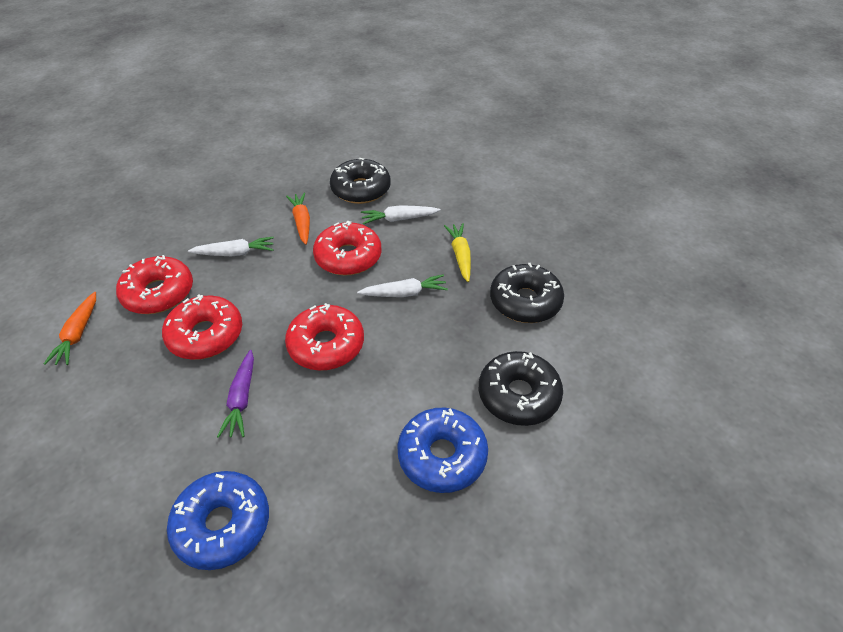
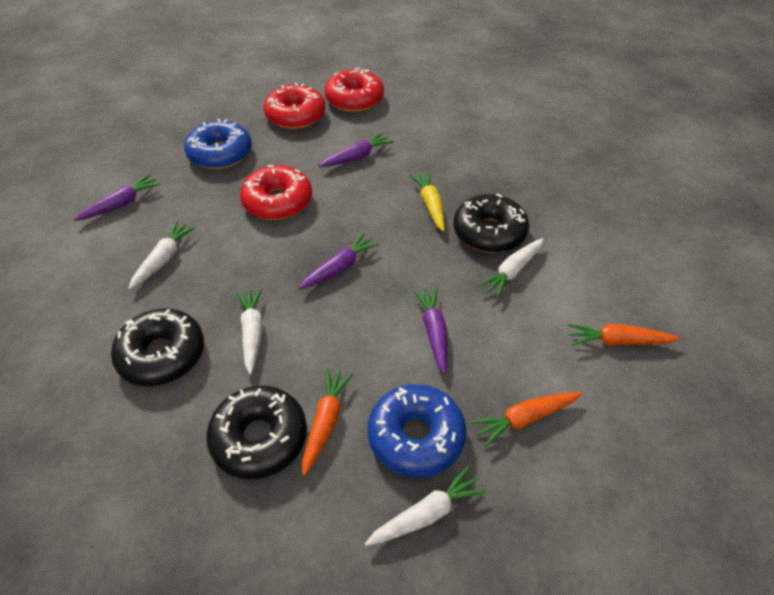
orange carrot: 2 -> 3
purple carrot: 1 -> 4
red donut: 4 -> 3
white carrot: 3 -> 4

